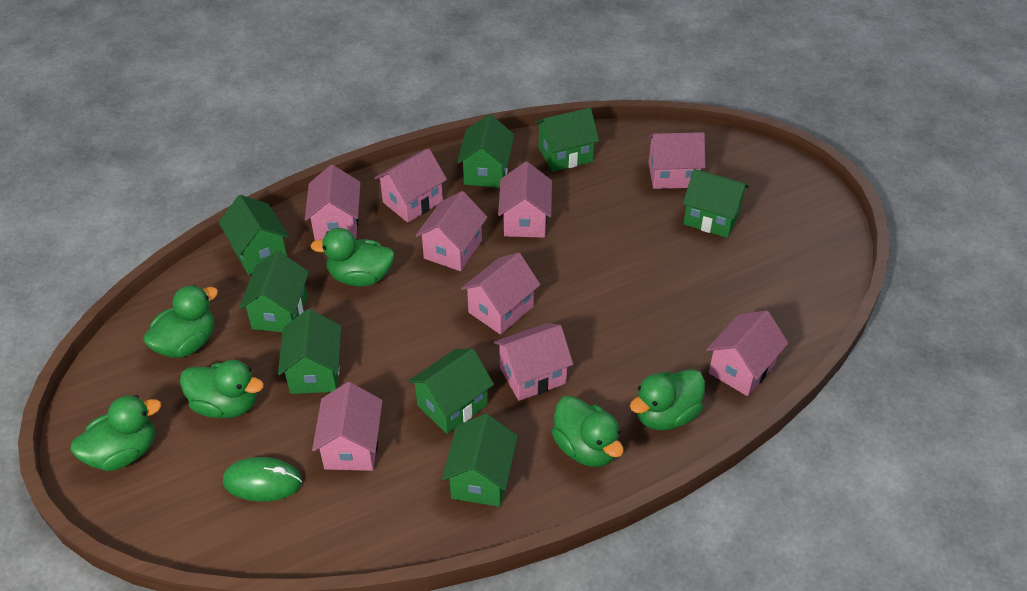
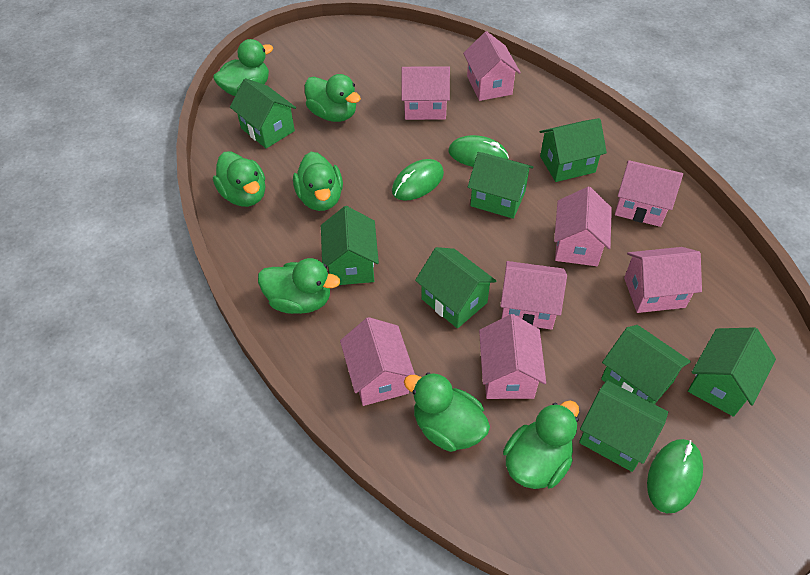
green duck: 6 -> 7
green mouse: 1 -> 3
pink house: 9 -> 8

